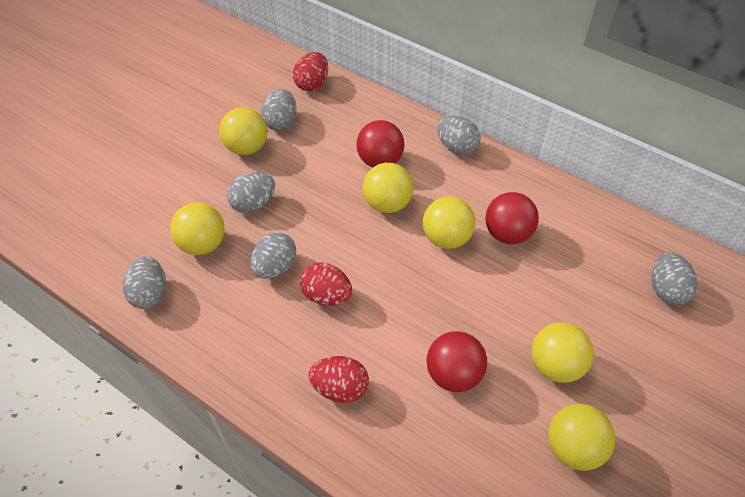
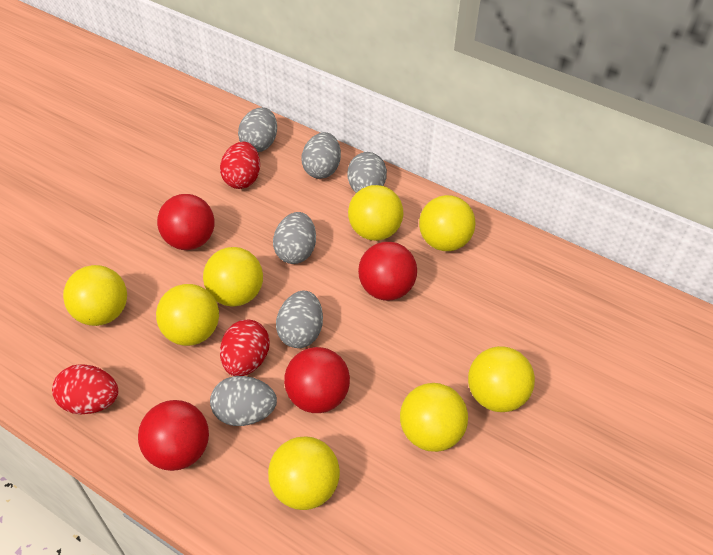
red ball: 3 -> 4
yellow ball: 6 -> 8

